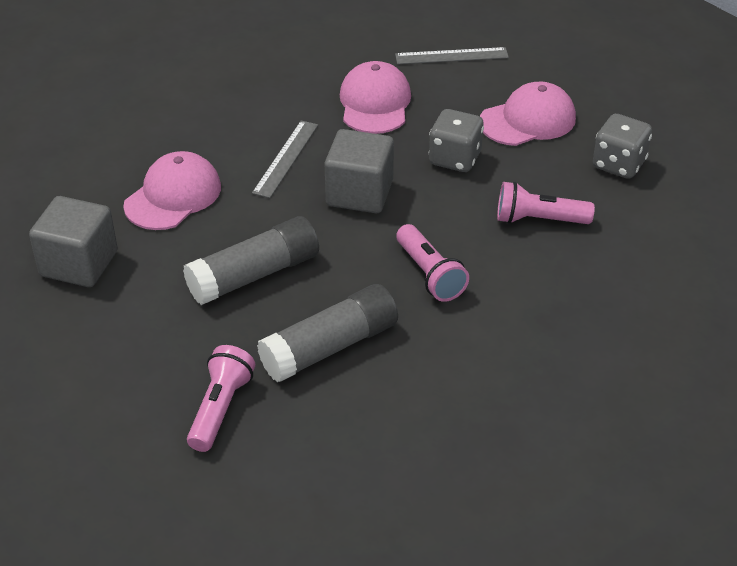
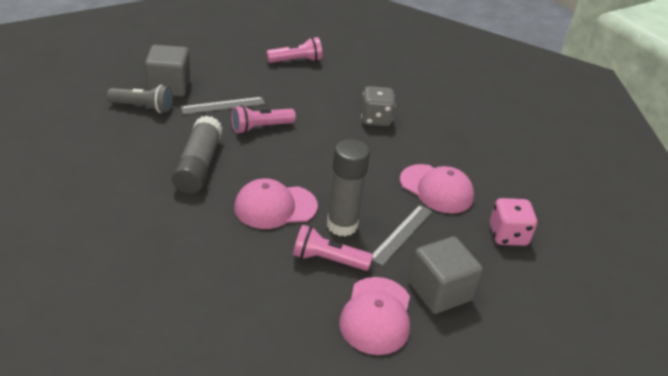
grey dice: 2 -> 1
grey flashlight: 0 -> 1
pink dice: 0 -> 1

